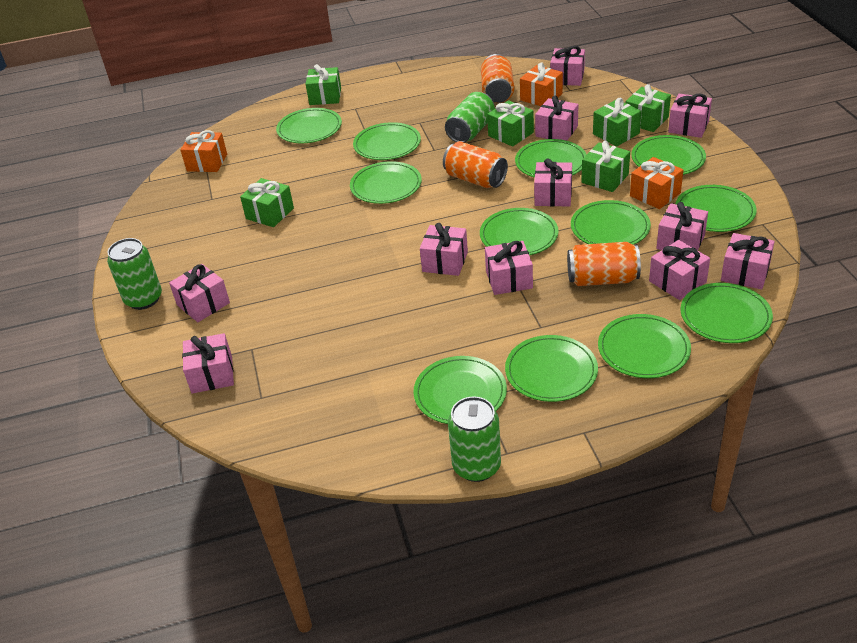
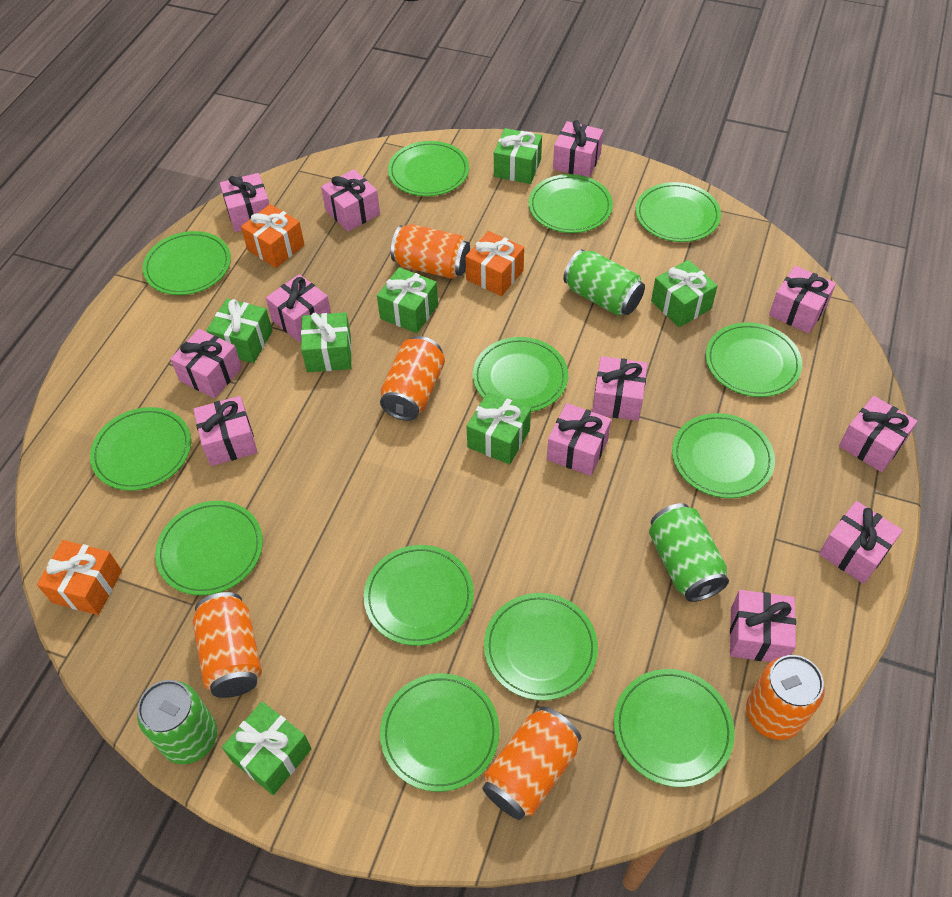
green gift: 6 -> 7
green plate: 12 -> 13
orange can: 3 -> 5
pink gift: 11 -> 12

